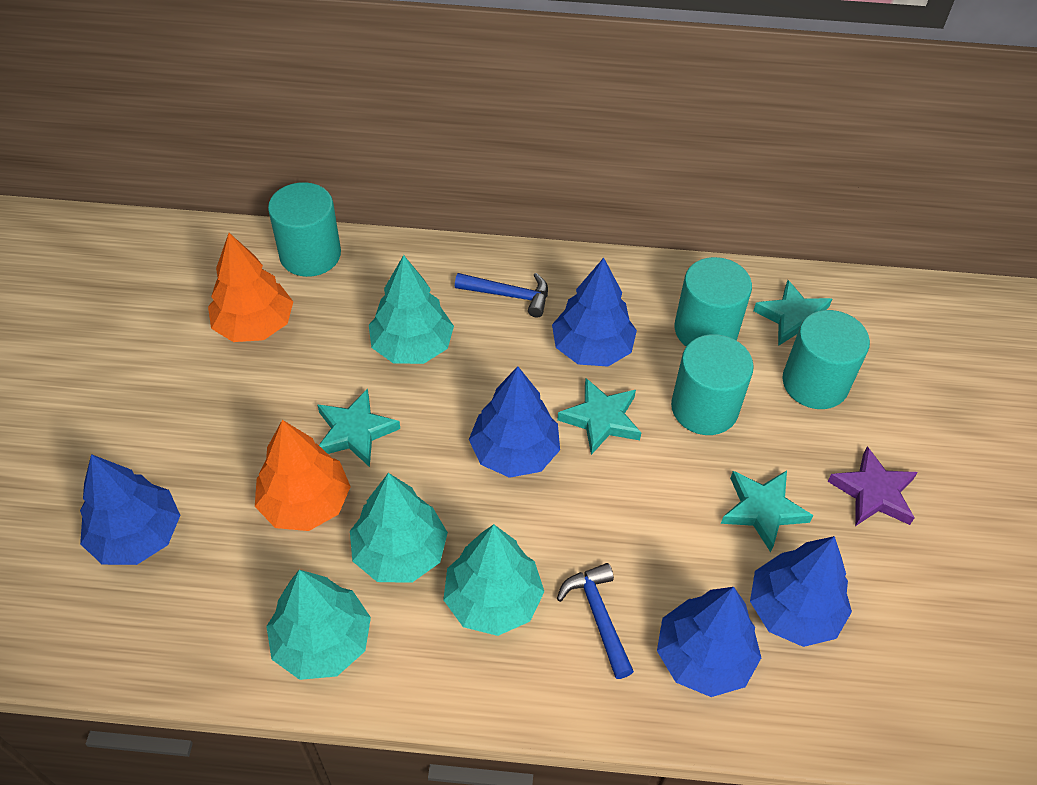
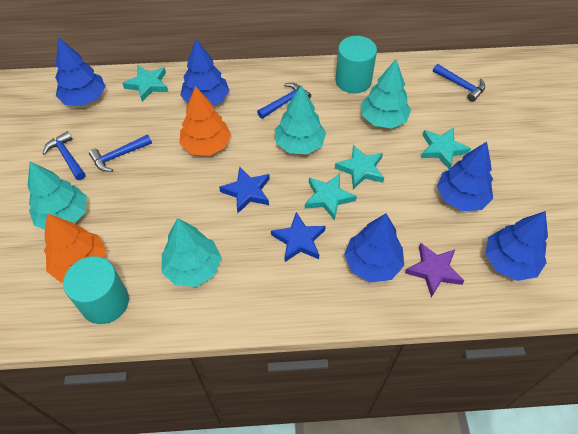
blue hammer: 2 -> 4
blue star: 0 -> 2
turquoise cylinder: 4 -> 2

